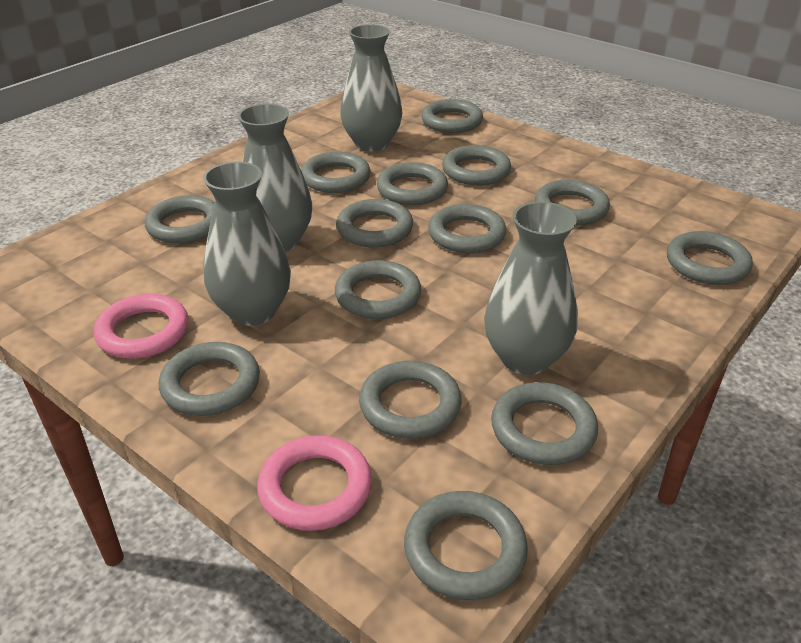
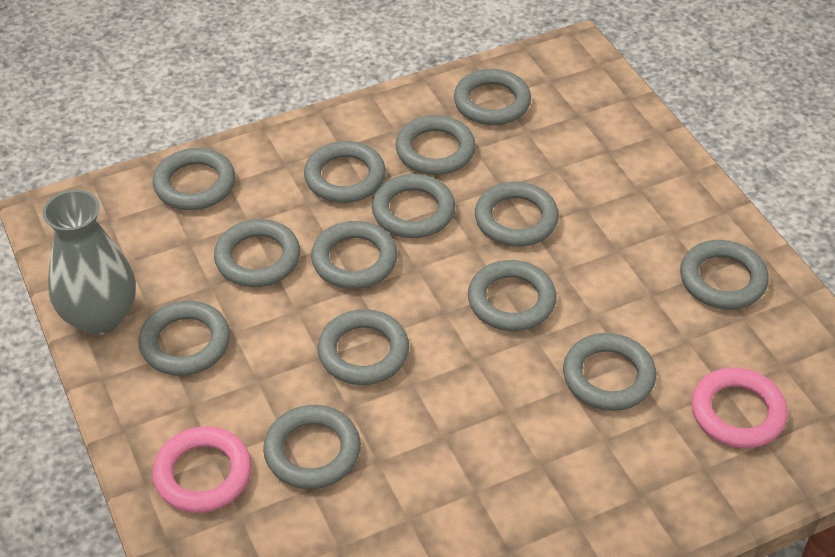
grey vase: 4 -> 1

